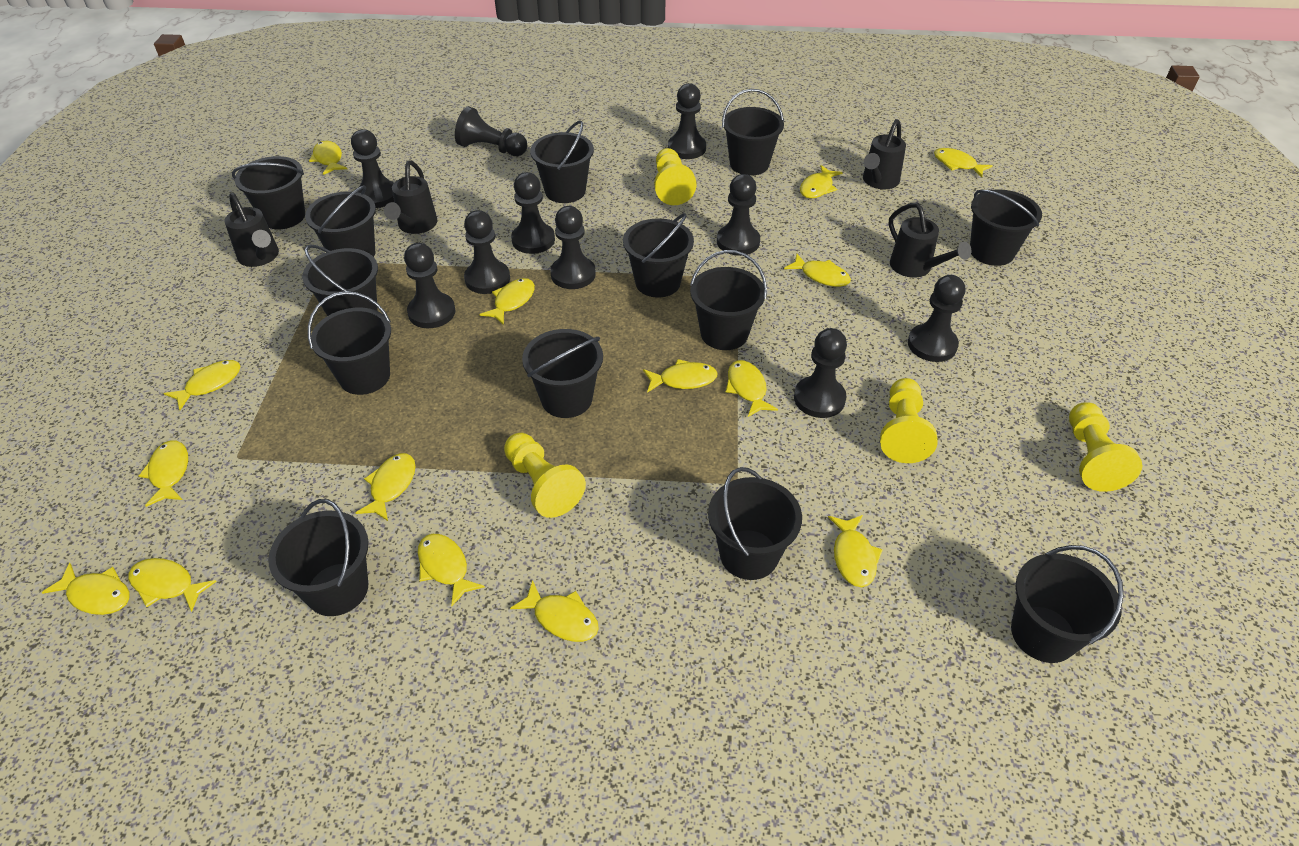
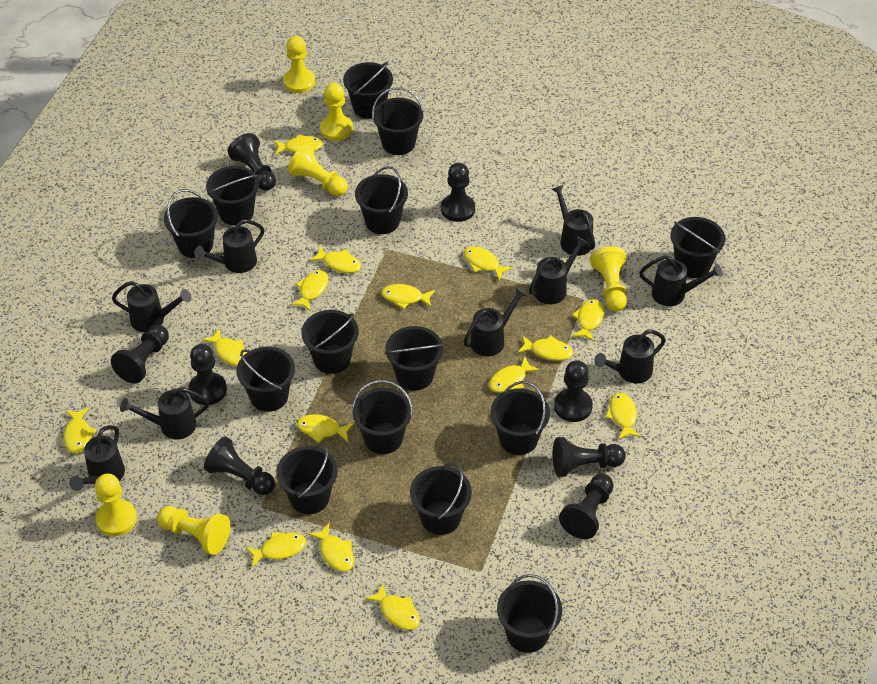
black bucket: 13 -> 14
black pawn: 10 -> 8
black watering can: 4 -> 9
yellow pawn: 4 -> 6

